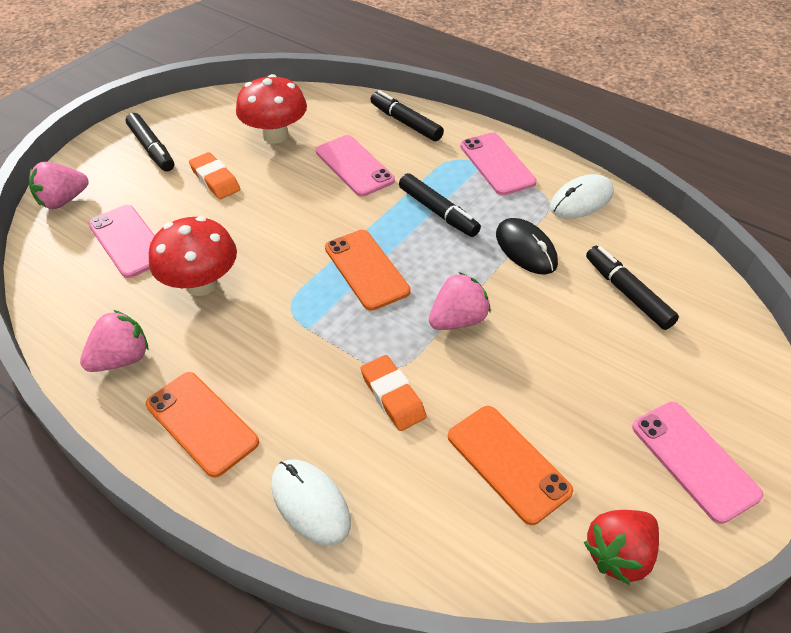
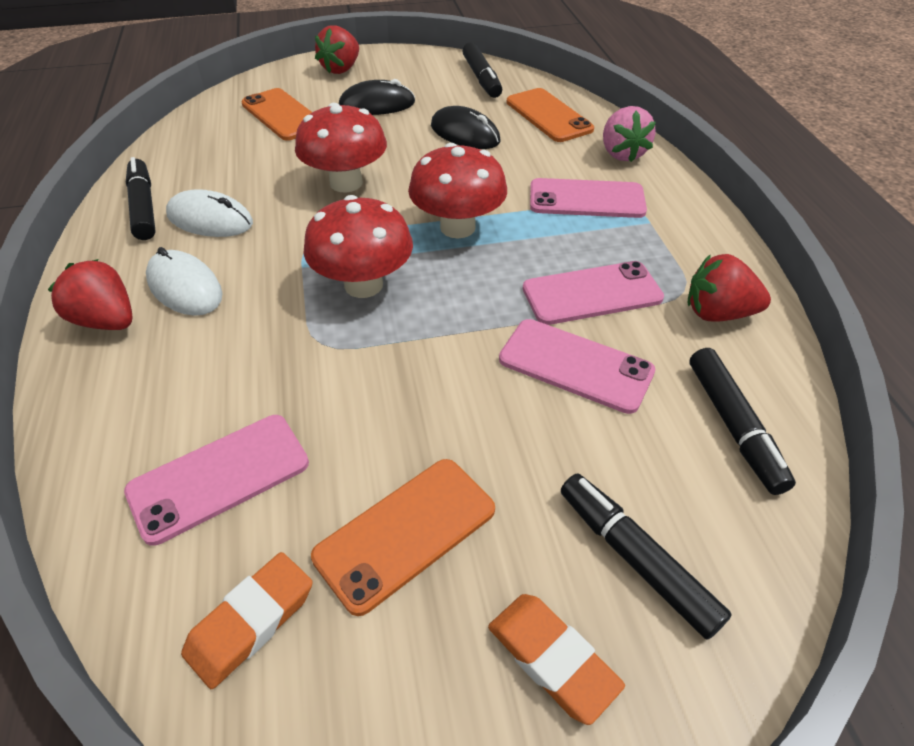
black mouse: 1 -> 2
pink strawberry: 3 -> 1
red mushroom: 2 -> 3
red strawberry: 1 -> 3

